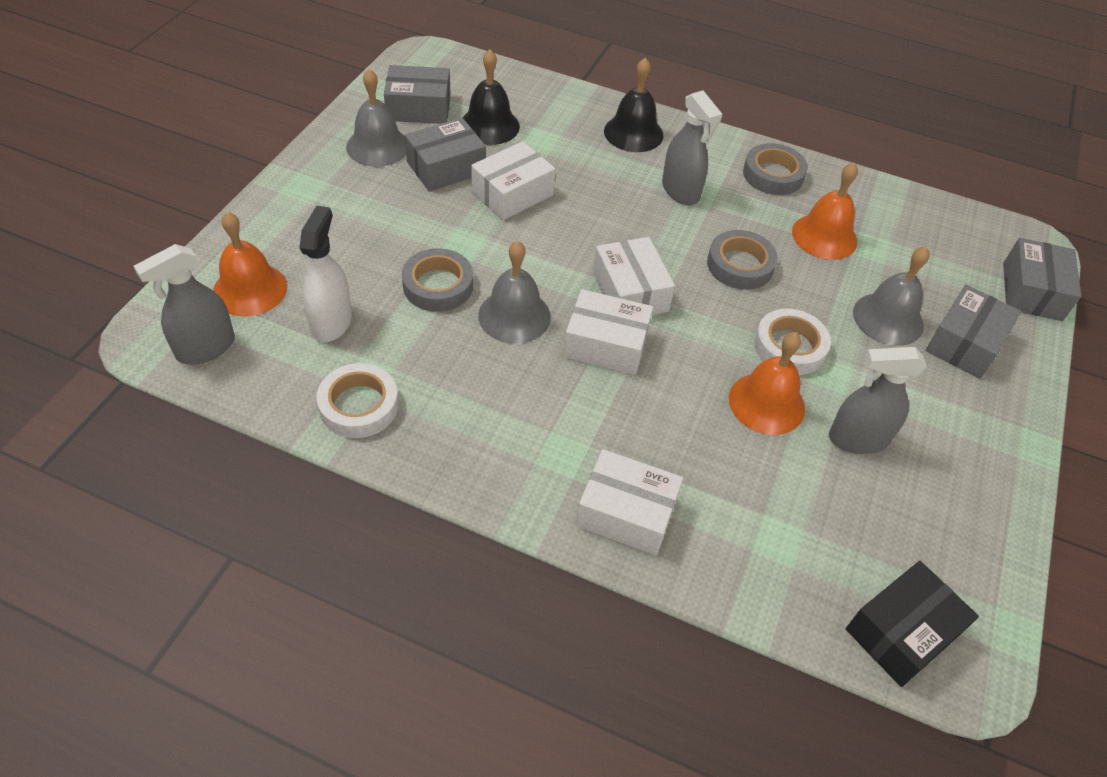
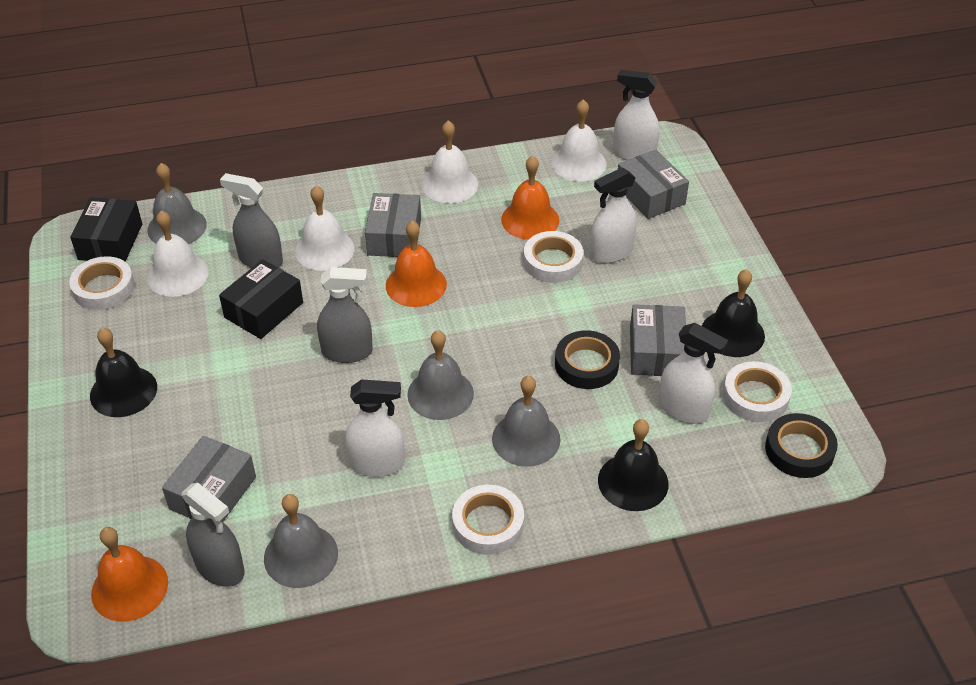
black bell: 2 -> 3
black box: 1 -> 2
black tape: 0 -> 2
grey bell: 3 -> 4
grey tape: 3 -> 0
white bell: 0 -> 4
white box: 4 -> 0
white spray bottle: 1 -> 4
white tape: 2 -> 4

